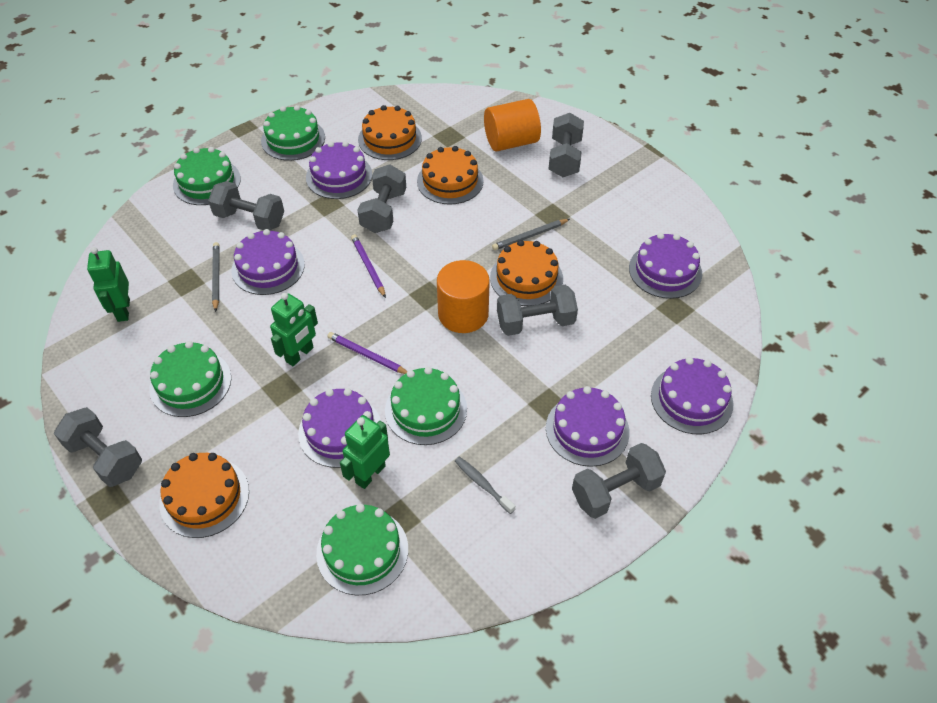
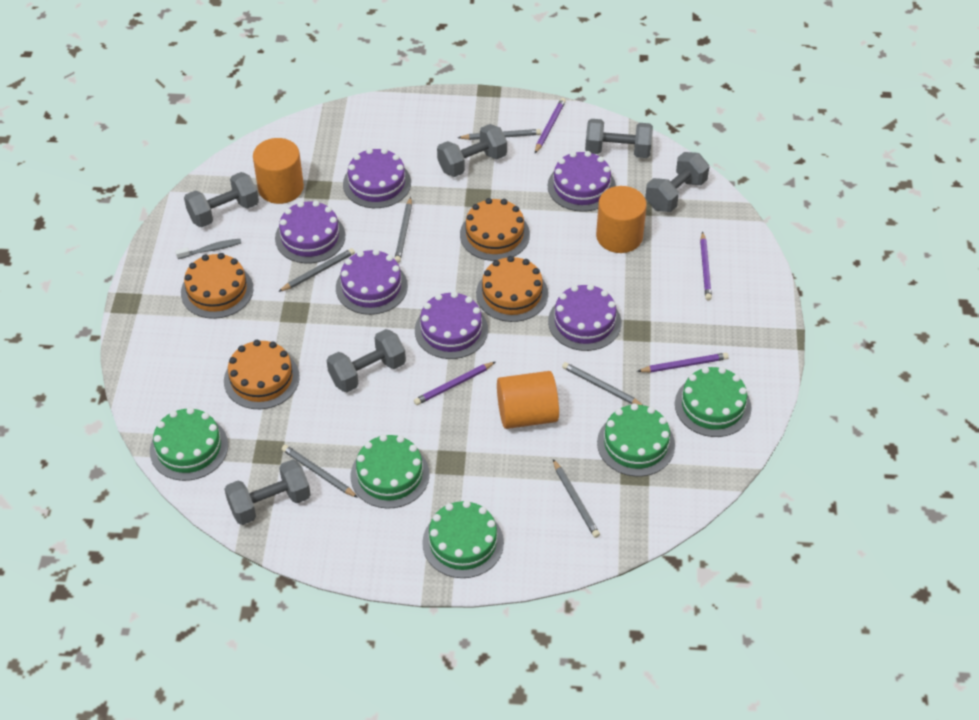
green robot: 3 -> 0
grey pencil: 2 -> 6
orange cylinder: 2 -> 3
purple pencil: 2 -> 4

